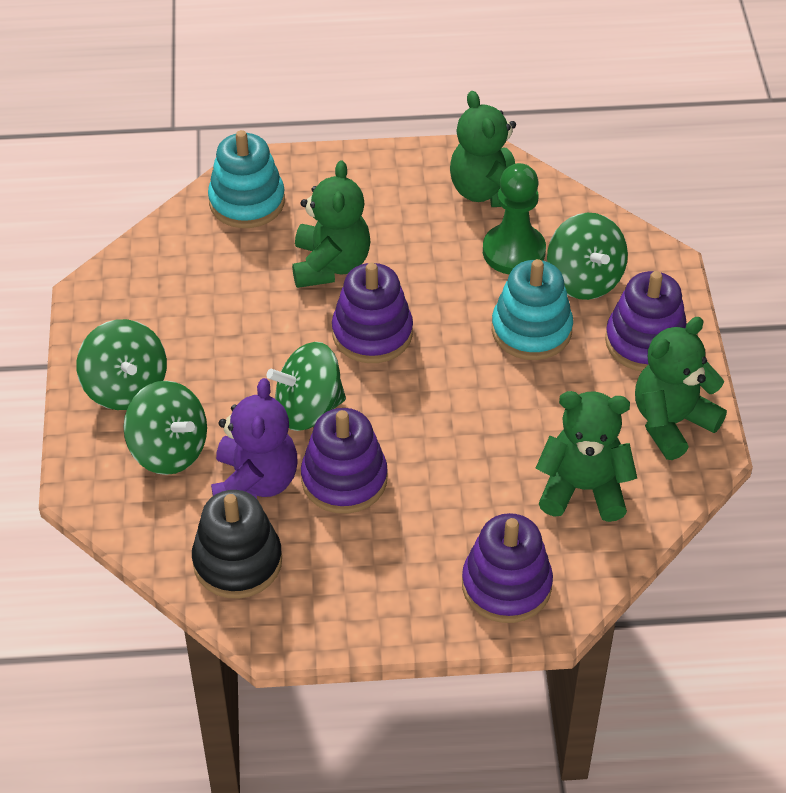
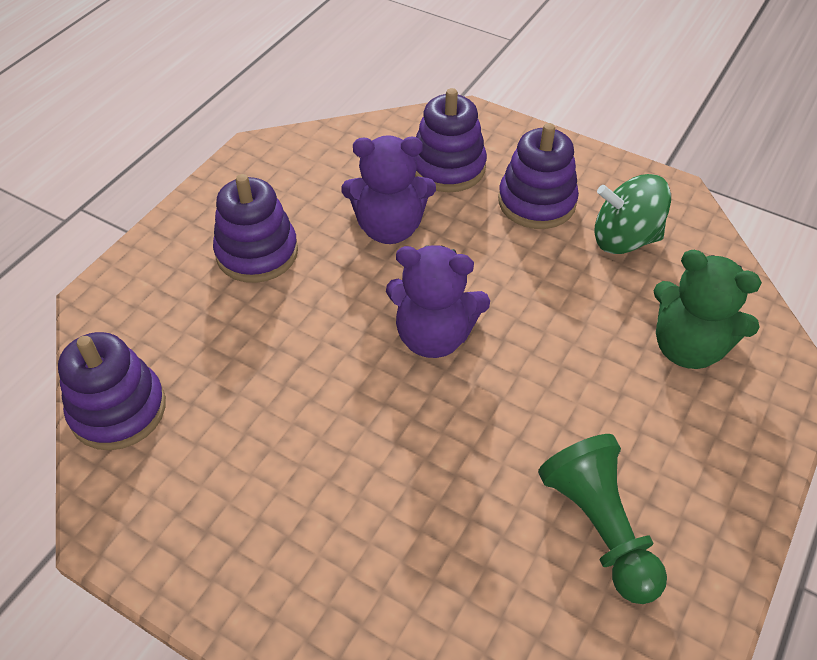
black stacking toy: 1 -> 0
green spinning top: 4 -> 1
green teddy bear: 4 -> 1
purple teddy bear: 1 -> 2
turquoise stacking toy: 2 -> 0

